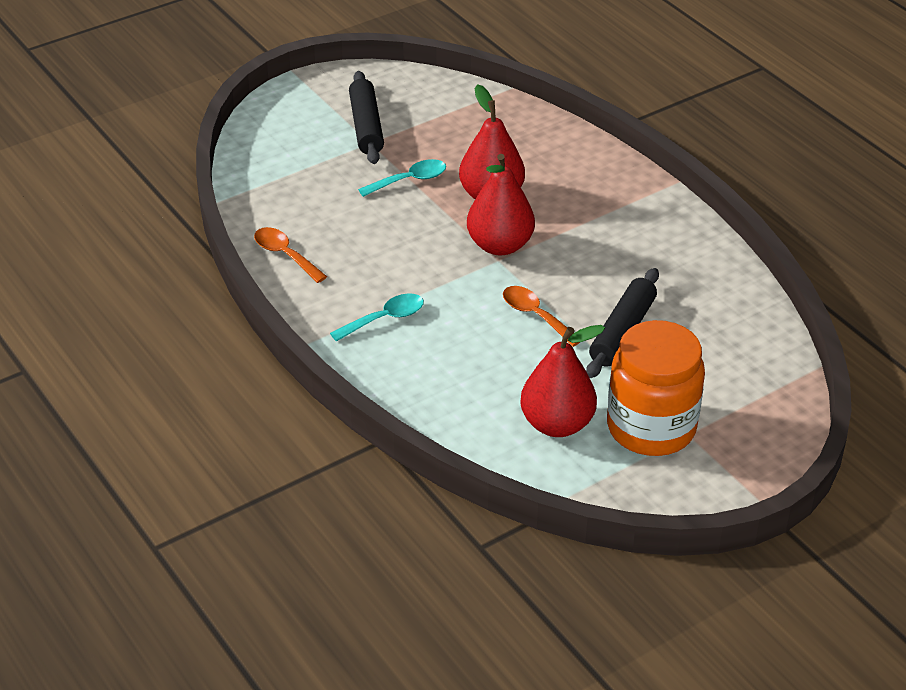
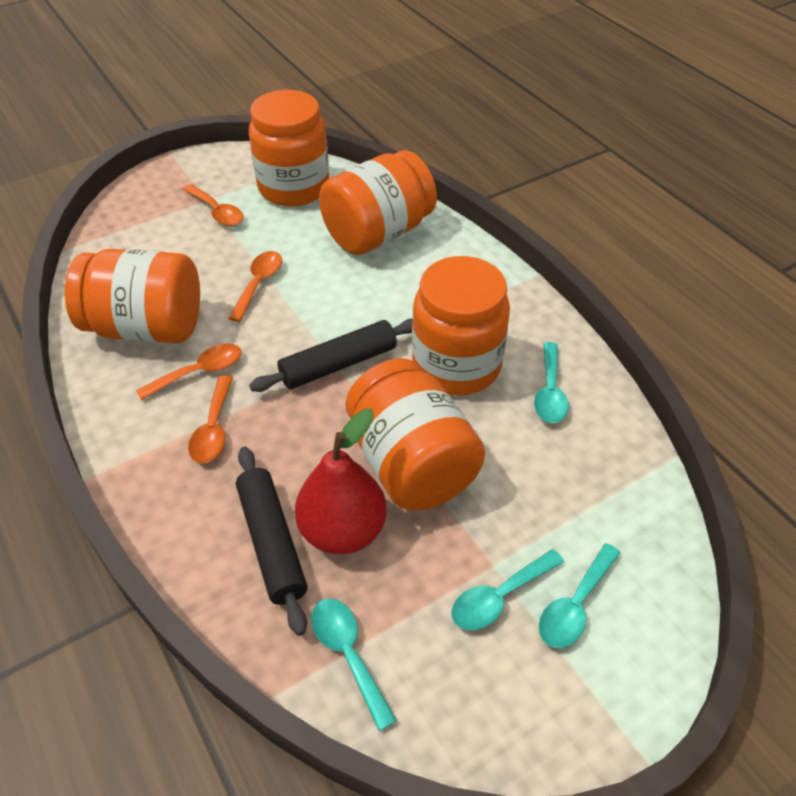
orange jar: 1 -> 5
orange spoon: 2 -> 4
red pear: 3 -> 1
turquoise spoon: 2 -> 4

